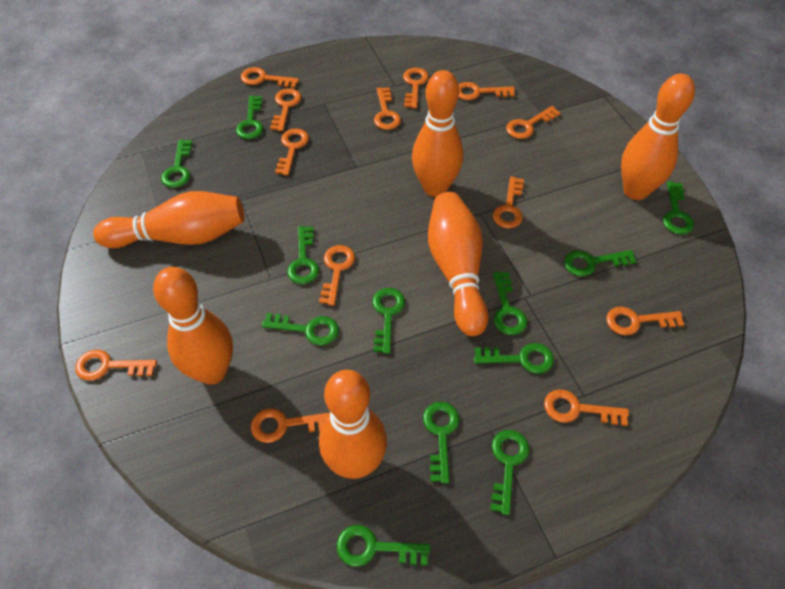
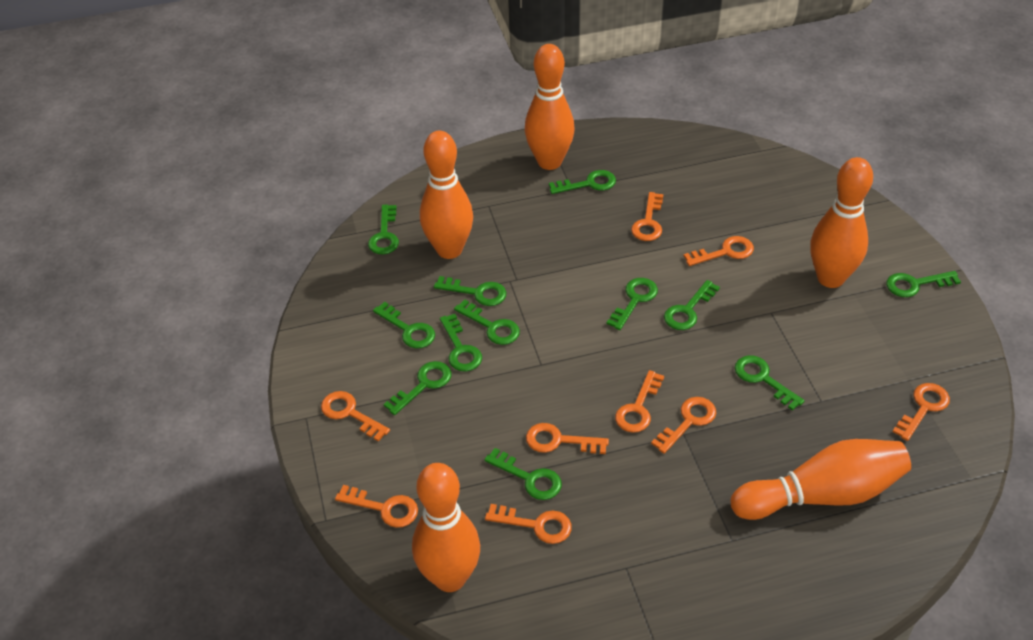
orange bowling pin: 6 -> 5
orange key: 13 -> 9

